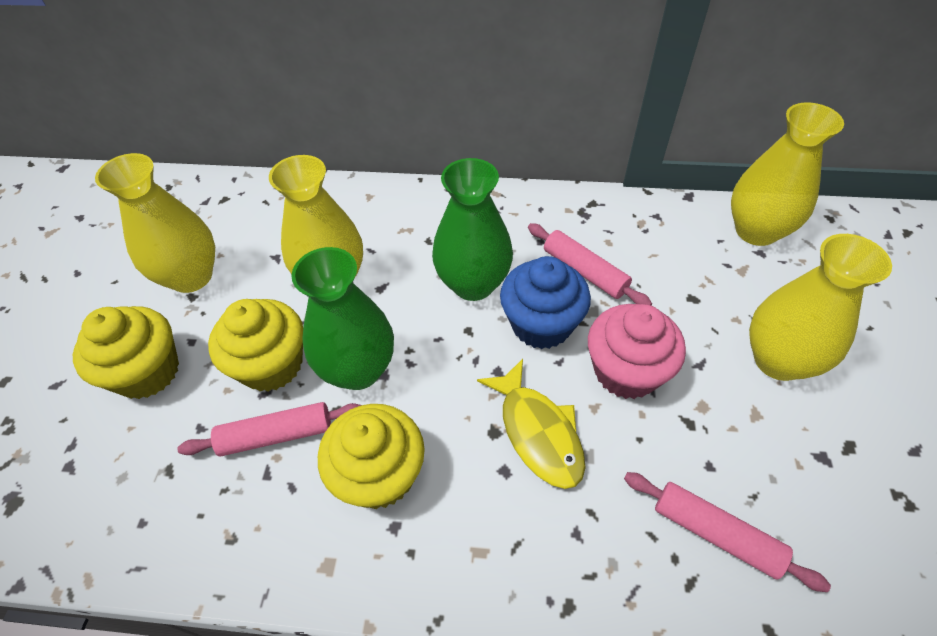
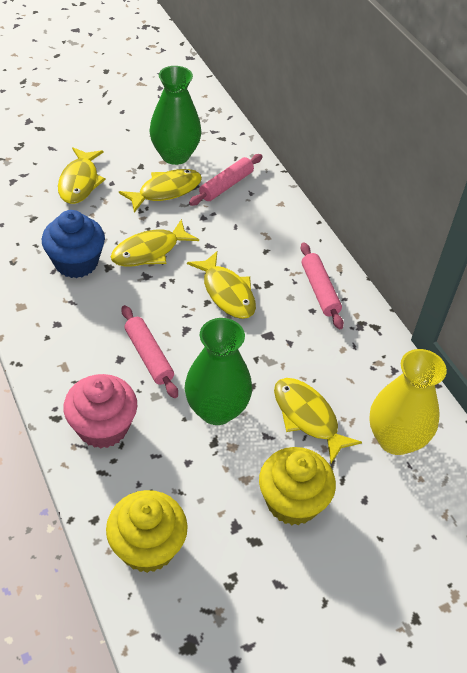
yellow cupcake: 3 -> 2
yellow fish: 1 -> 5
yellow vase: 4 -> 1

